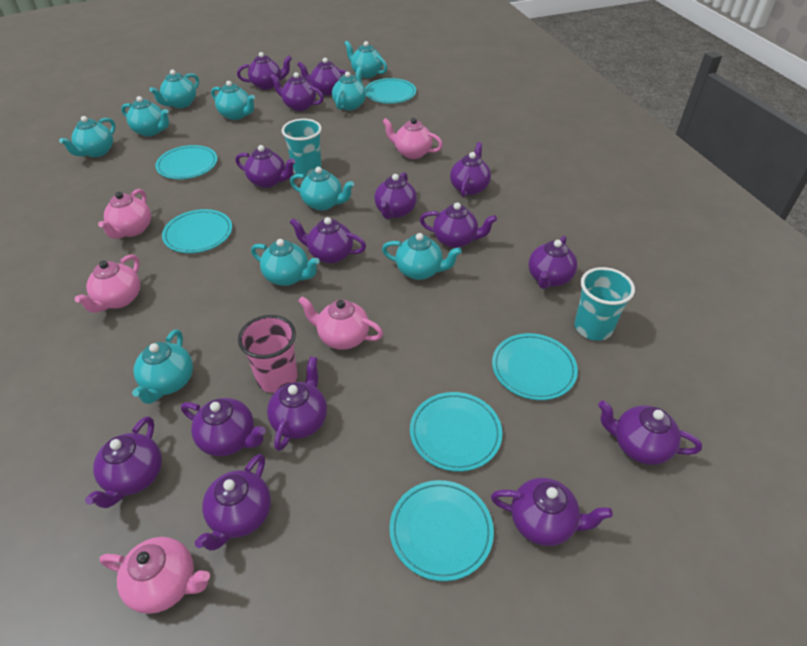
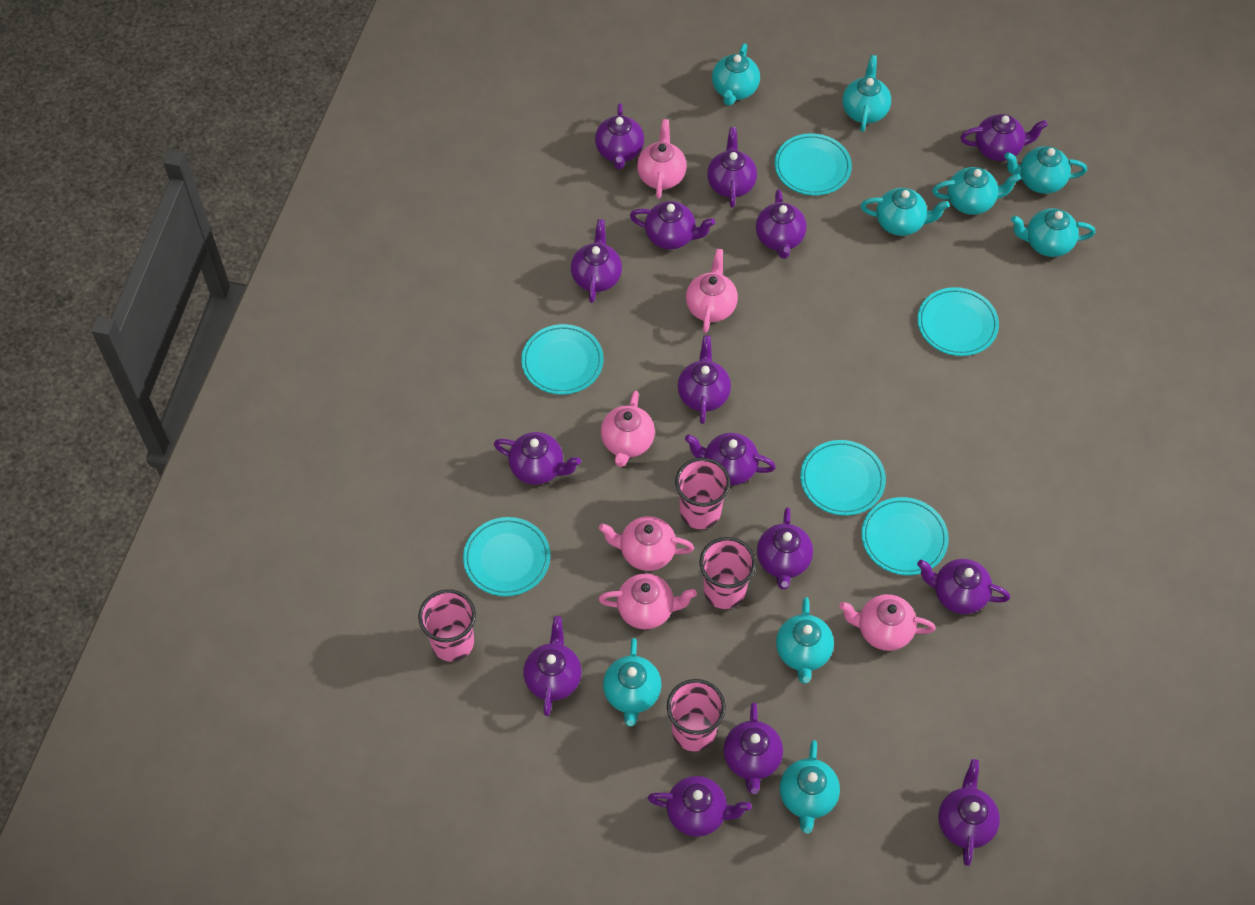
pink cup: 1 -> 4
pink teapot: 5 -> 6
turquoise cup: 2 -> 0
turquoise teapot: 10 -> 9

